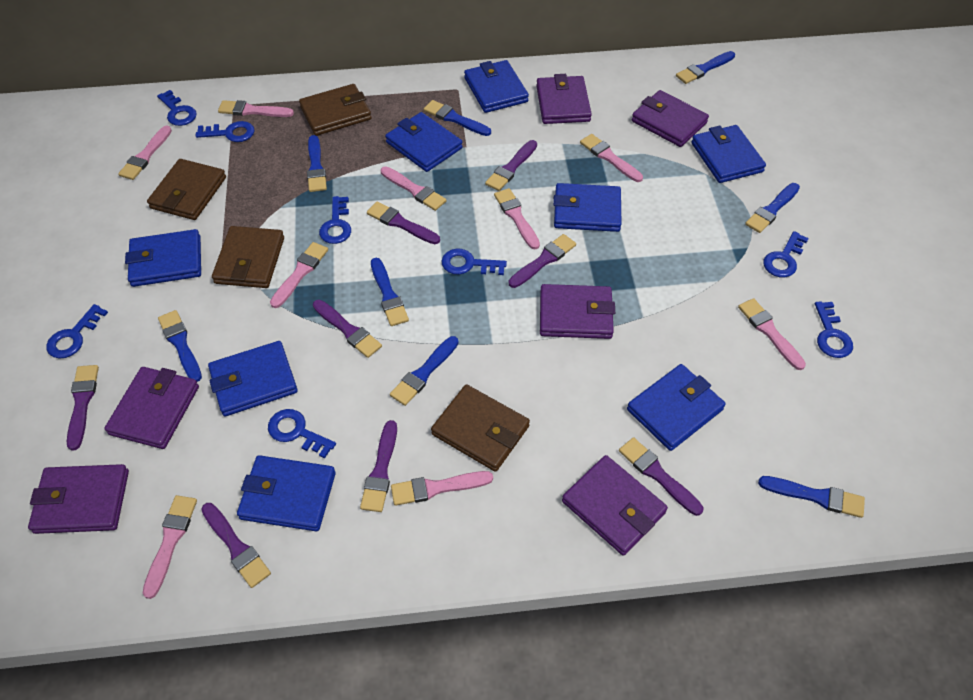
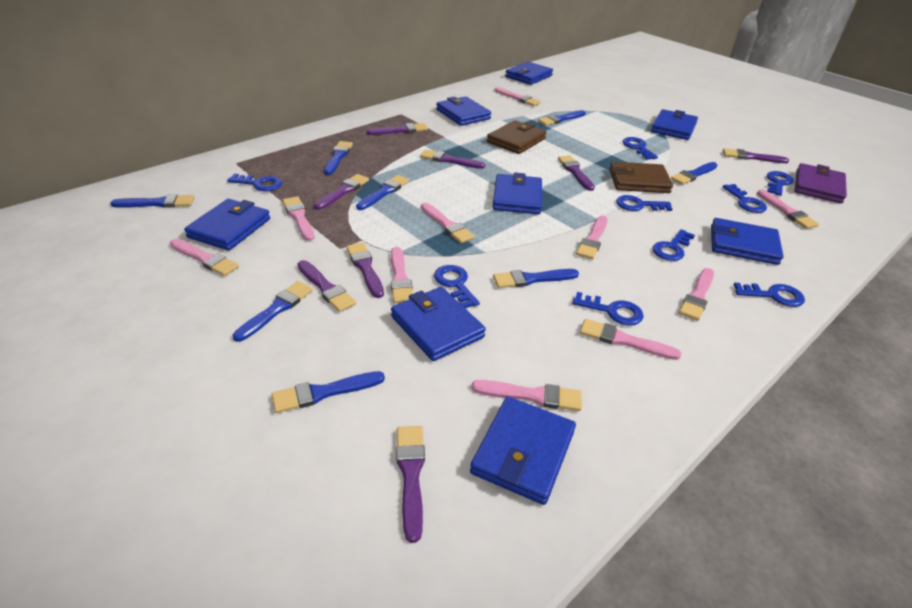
blue key: 8 -> 9
brown wallet: 4 -> 2
pink brush: 9 -> 10
purple wallet: 6 -> 1

